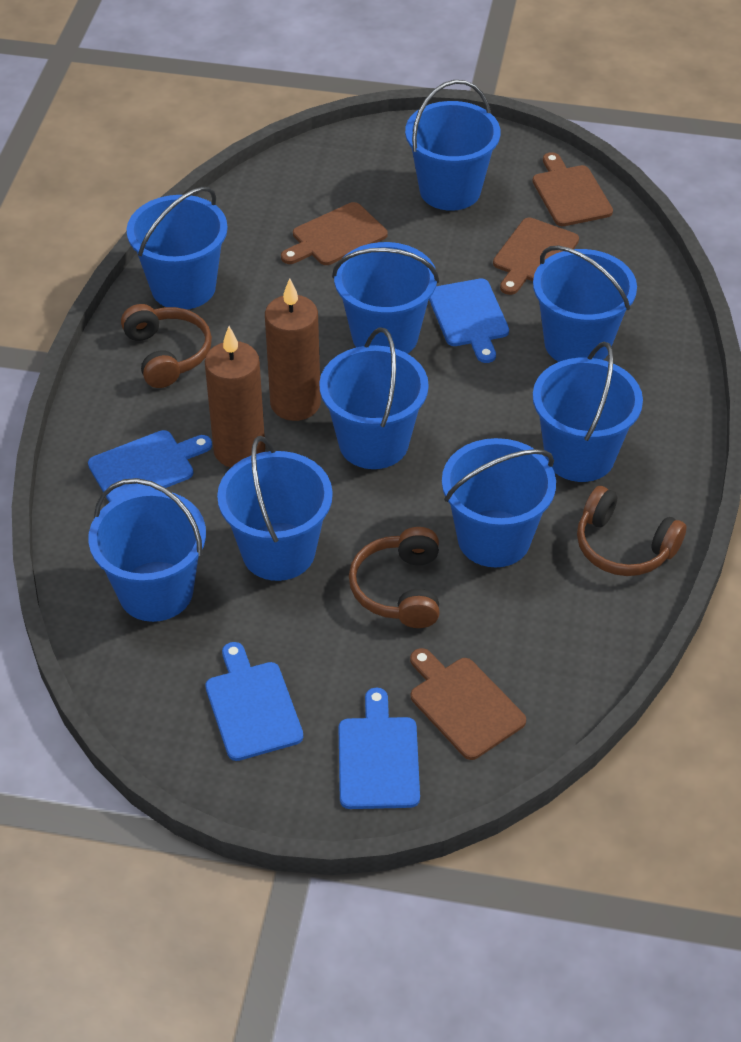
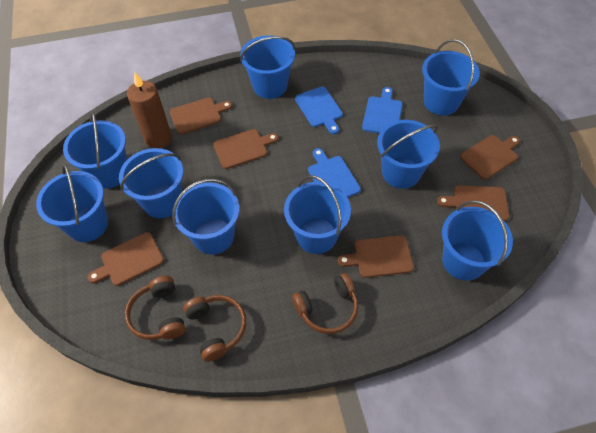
blue cutting board: 4 -> 3
brown candle: 2 -> 1
brown cutting board: 4 -> 6

